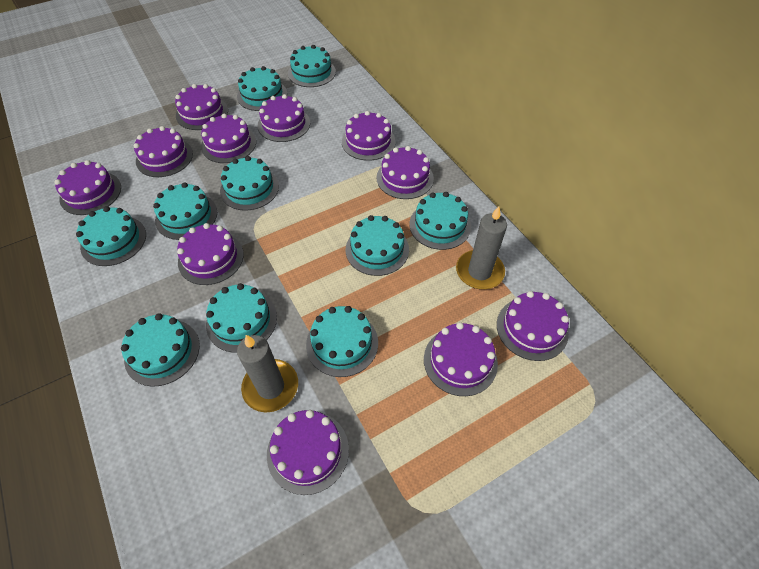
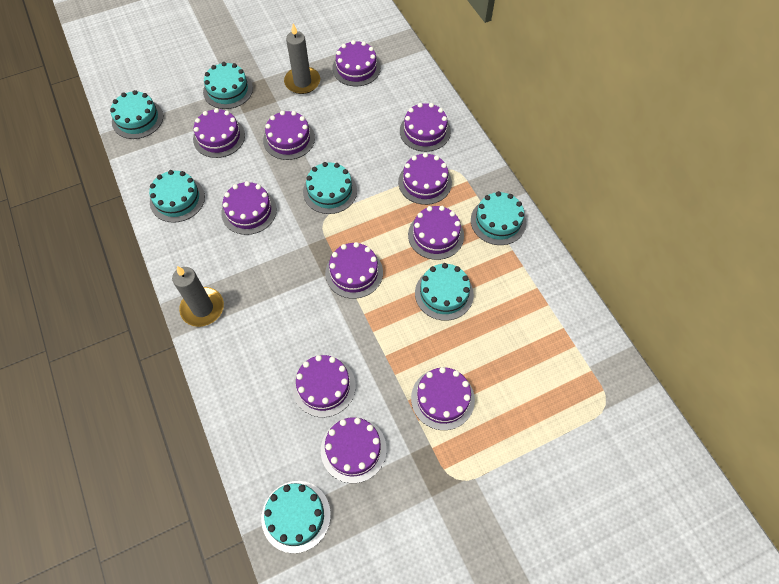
turquoise cake: 10 -> 7

